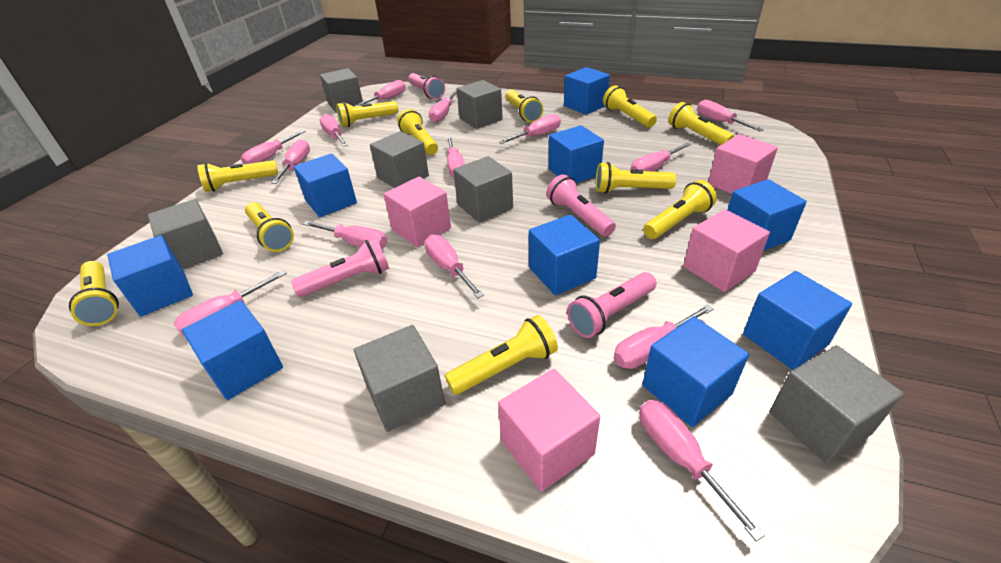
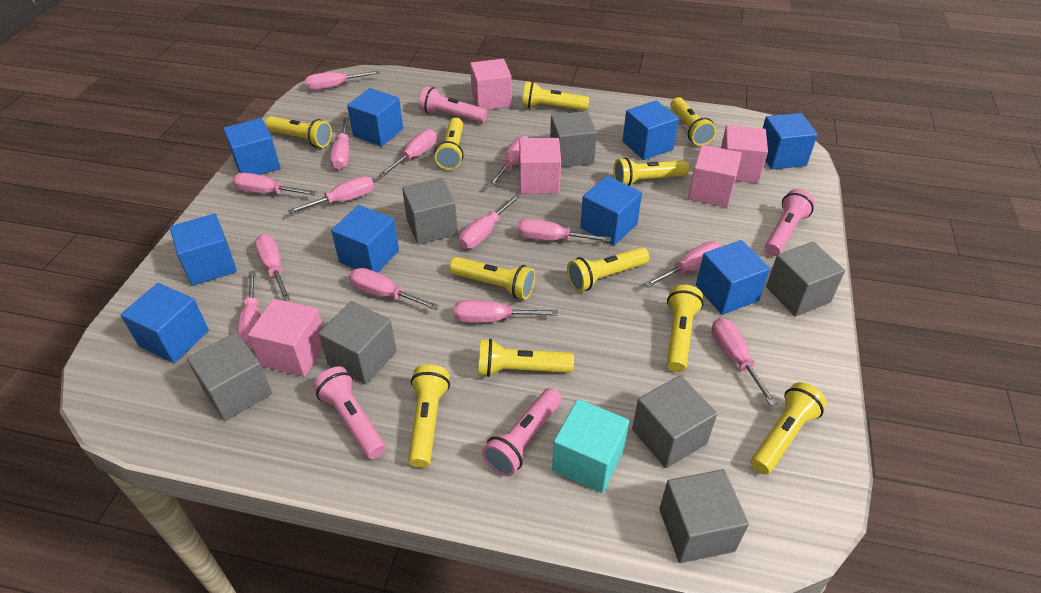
pink cube: 4 -> 5
turquoise cube: 0 -> 1

